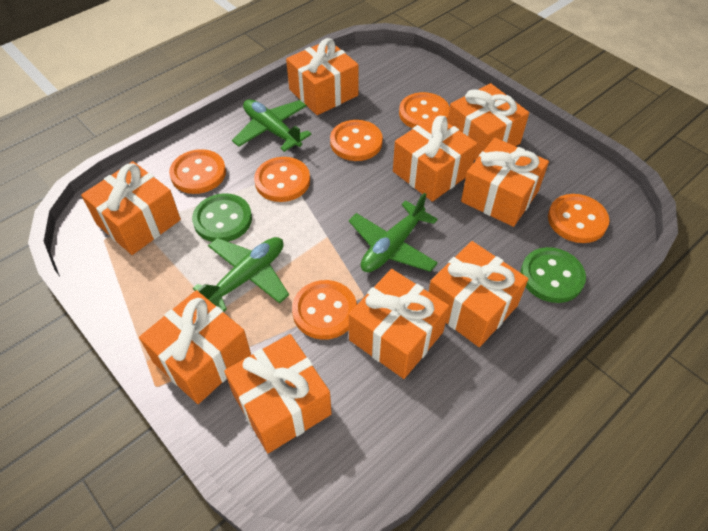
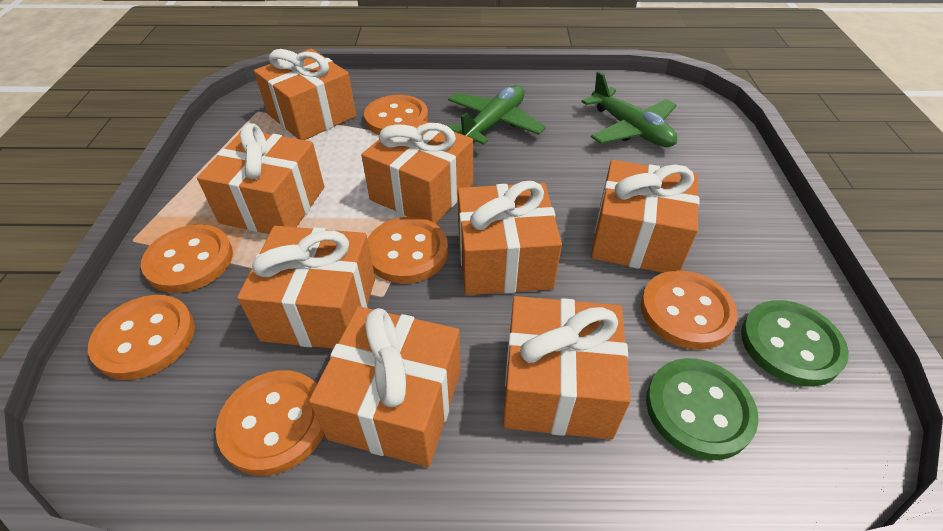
green plane: 3 -> 2
orange gift: 9 -> 8

